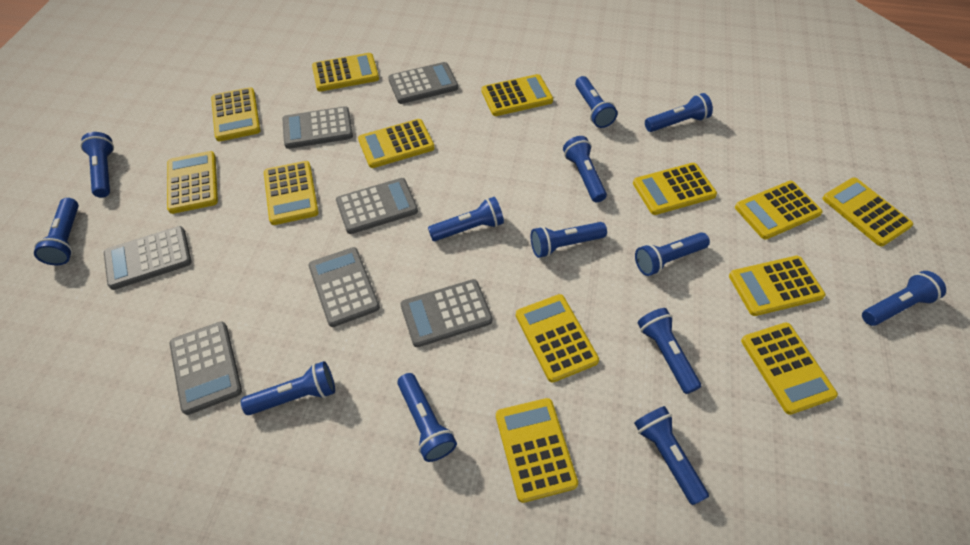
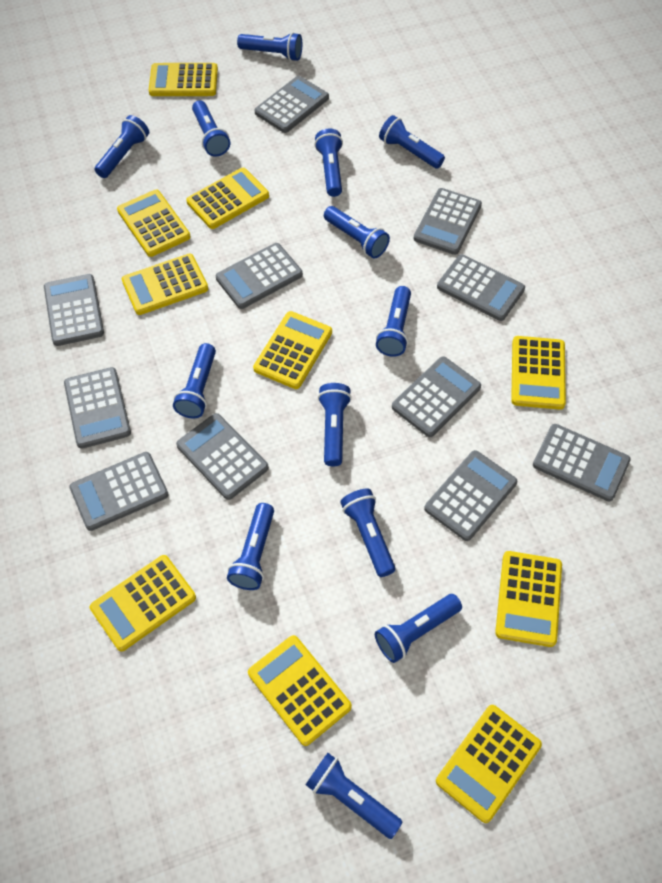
grey calculator: 7 -> 11
yellow calculator: 13 -> 10

